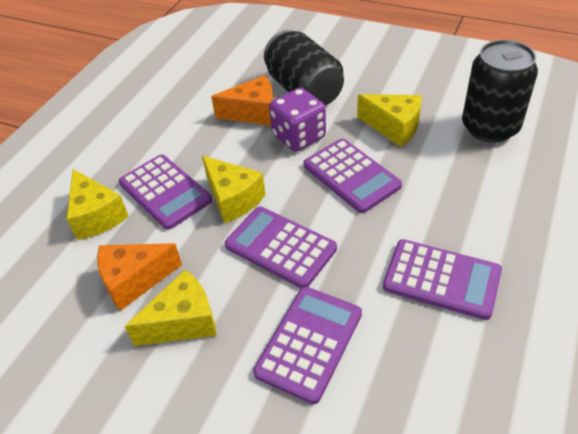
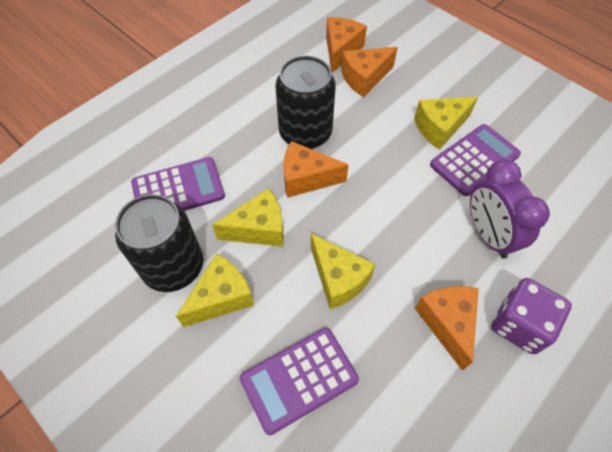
orange cheese: 2 -> 4
purple calculator: 5 -> 3
purple clock: 0 -> 1

